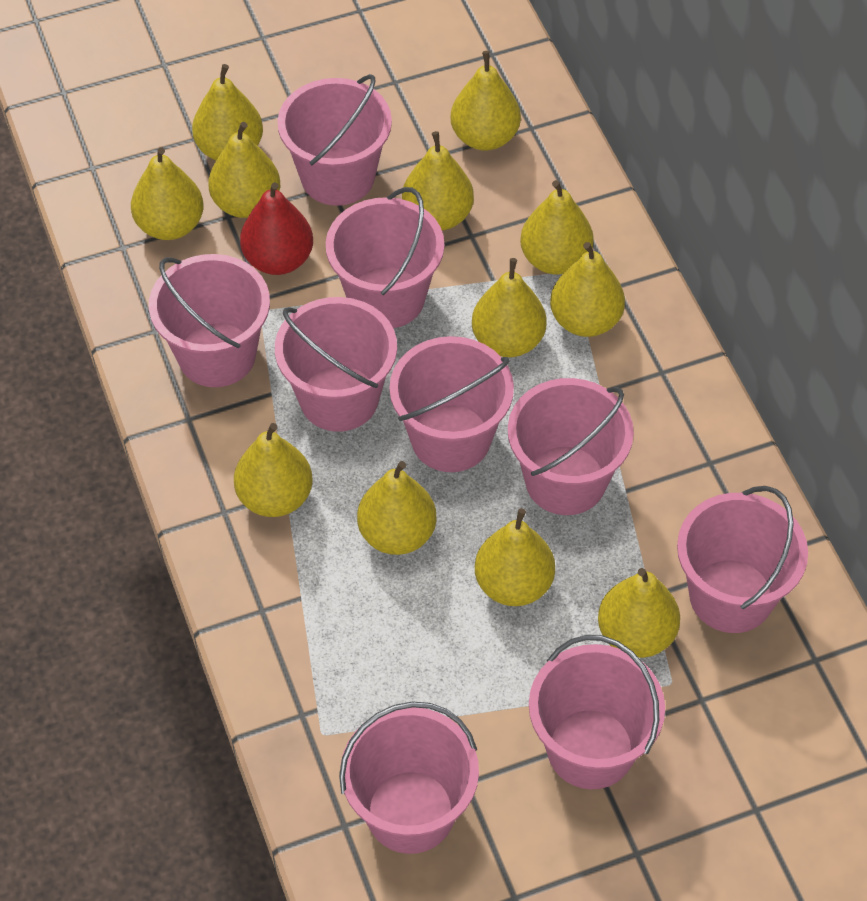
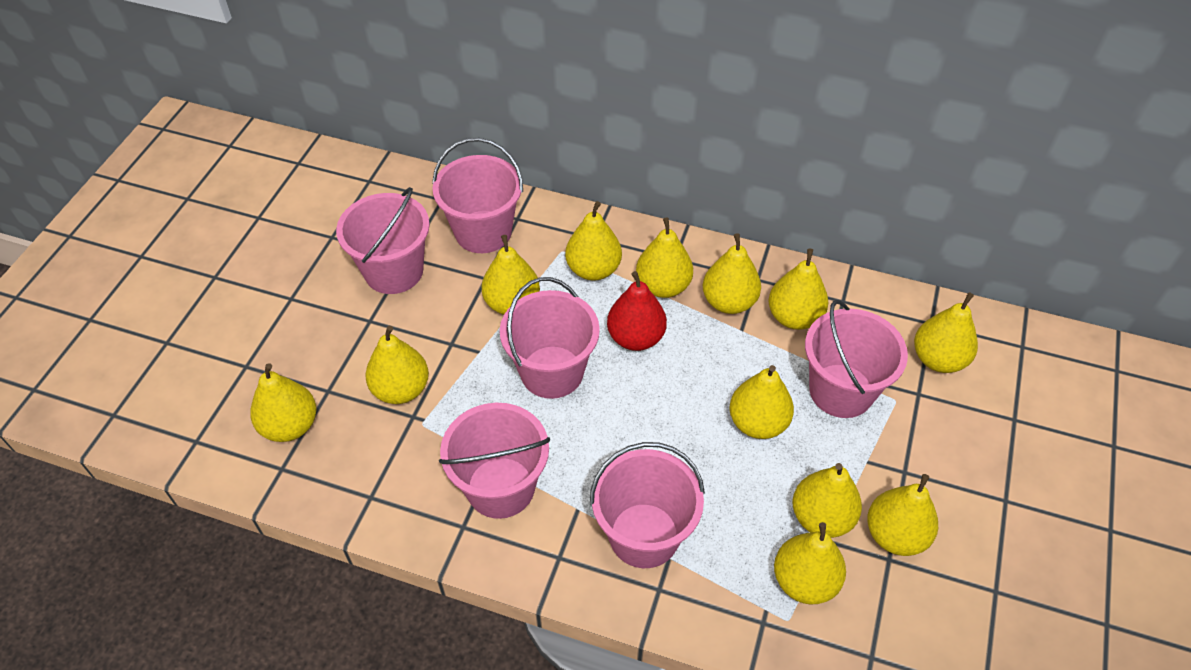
pink bucket: 9 -> 6

